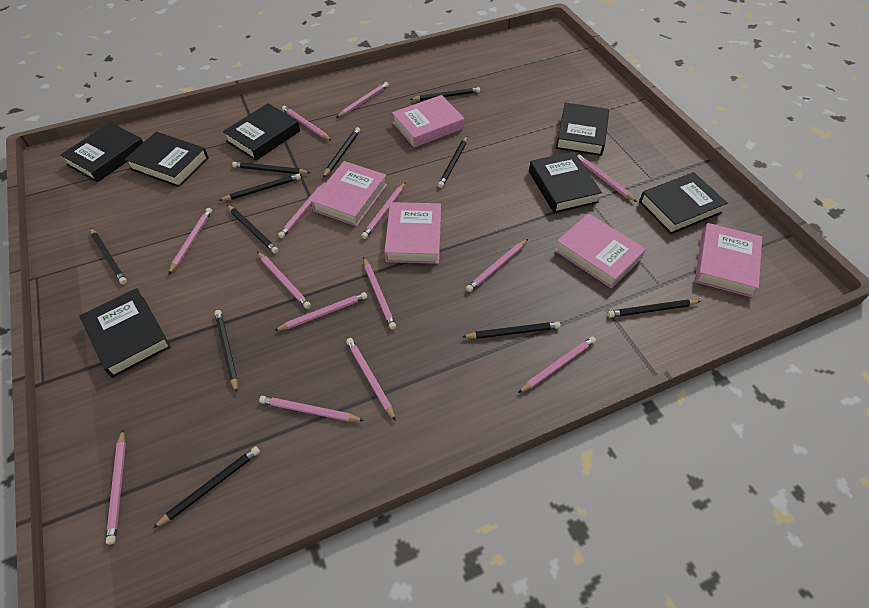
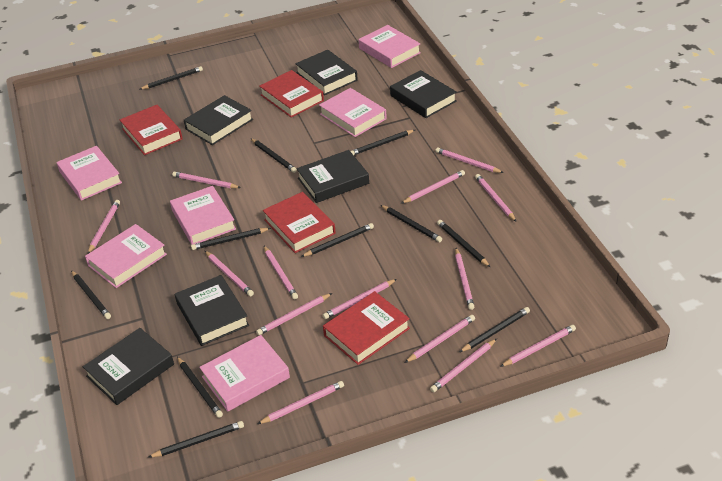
black book: 7 -> 6
pink book: 5 -> 6
red book: 0 -> 4

